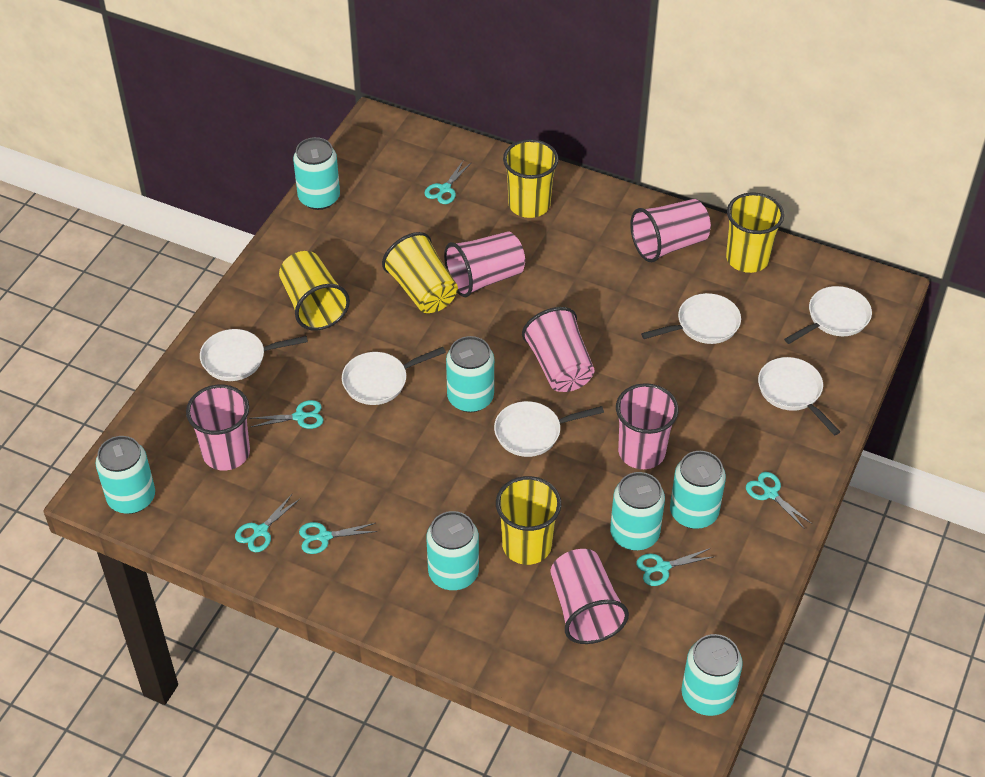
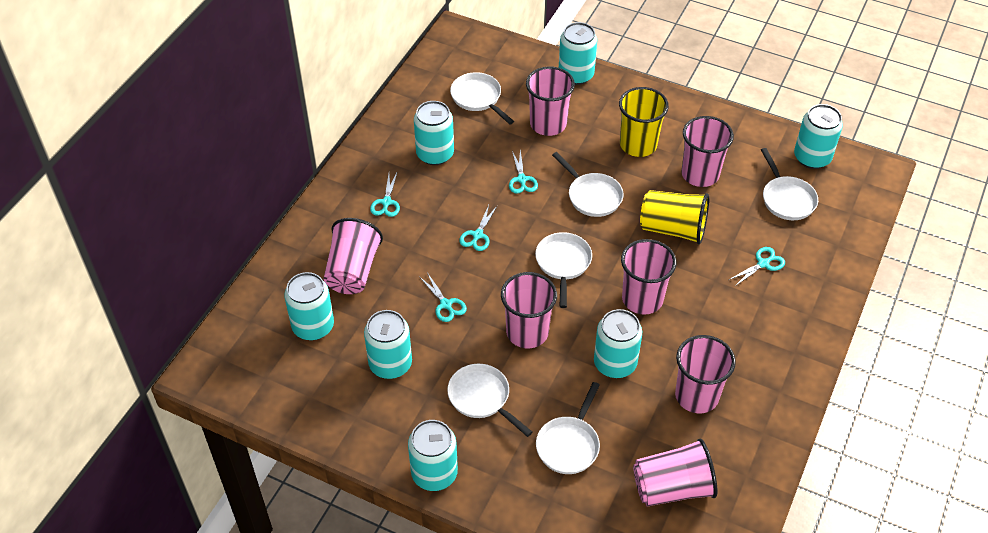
pink cup: 6 -> 7
turquoise scissors: 6 -> 5
yellow cup: 5 -> 2

